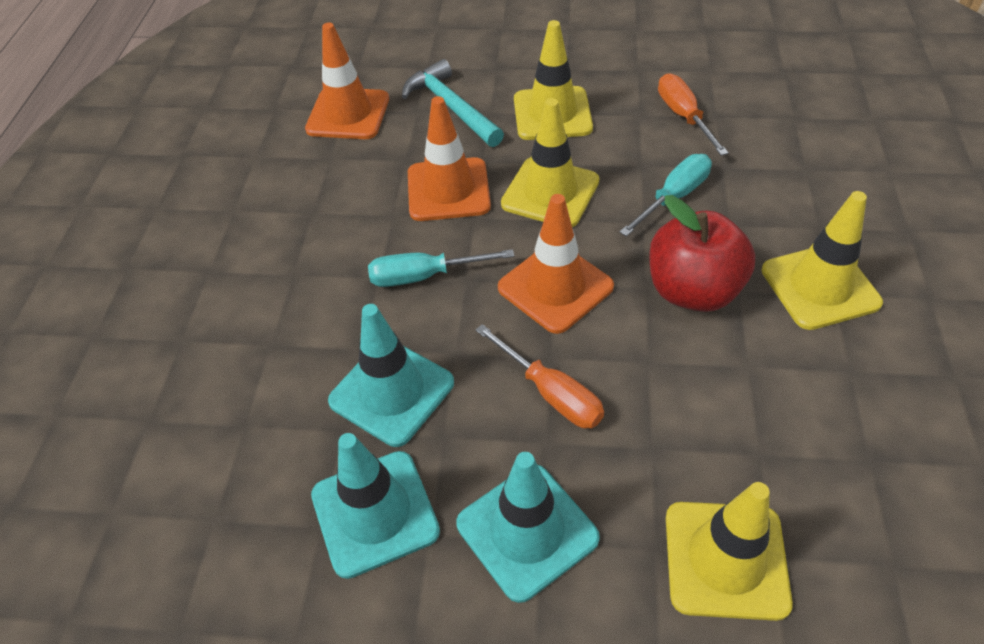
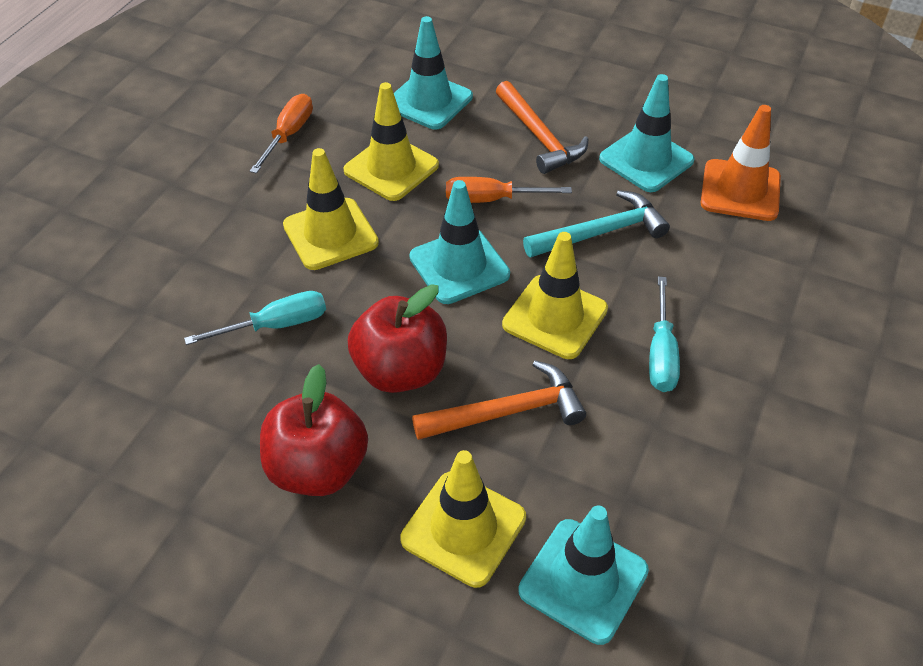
orange hammer: 0 -> 2
orange traffic cone: 3 -> 1
red apple: 1 -> 2
turquoise traffic cone: 3 -> 4

